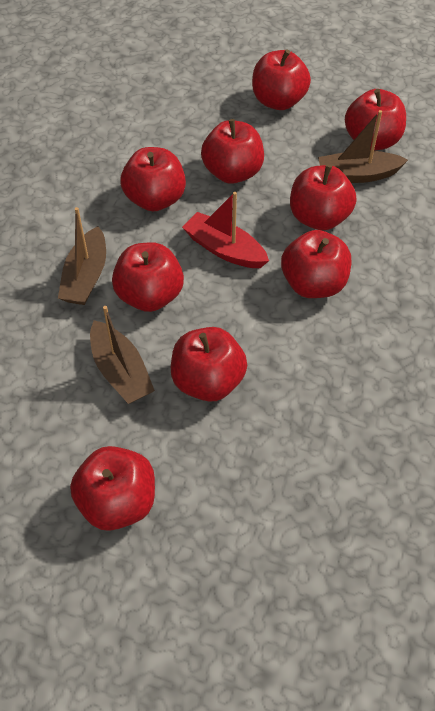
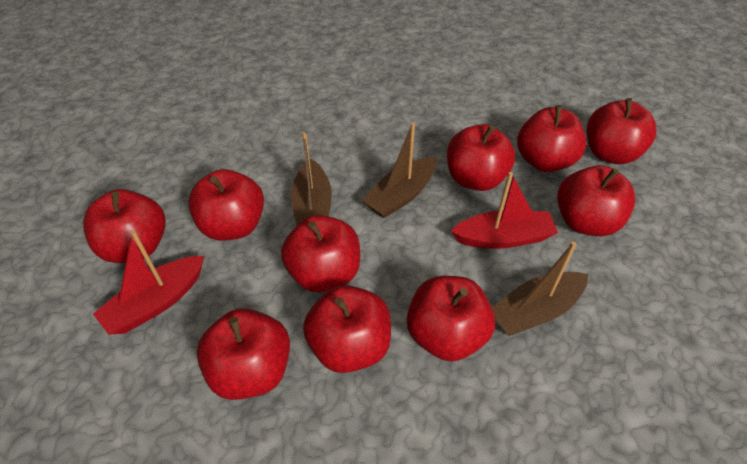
red apple: 9 -> 10
red boat: 1 -> 2

